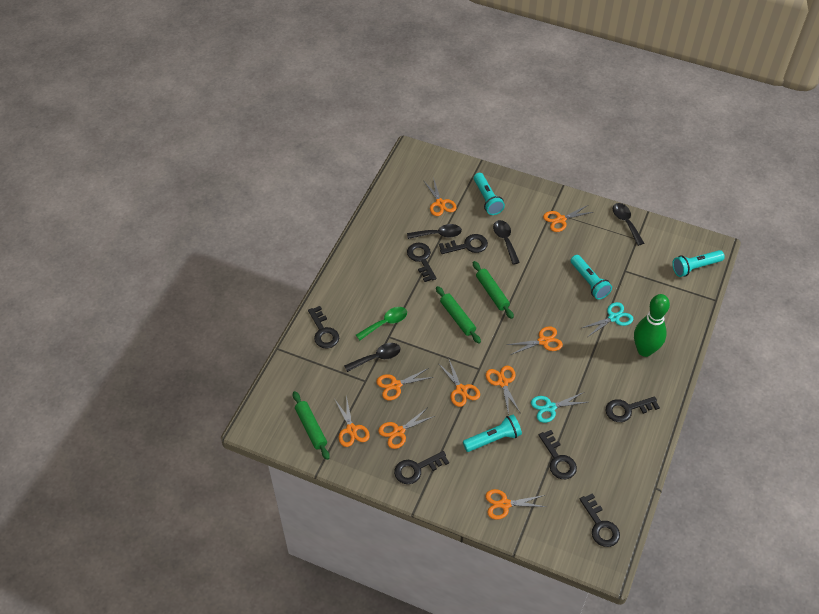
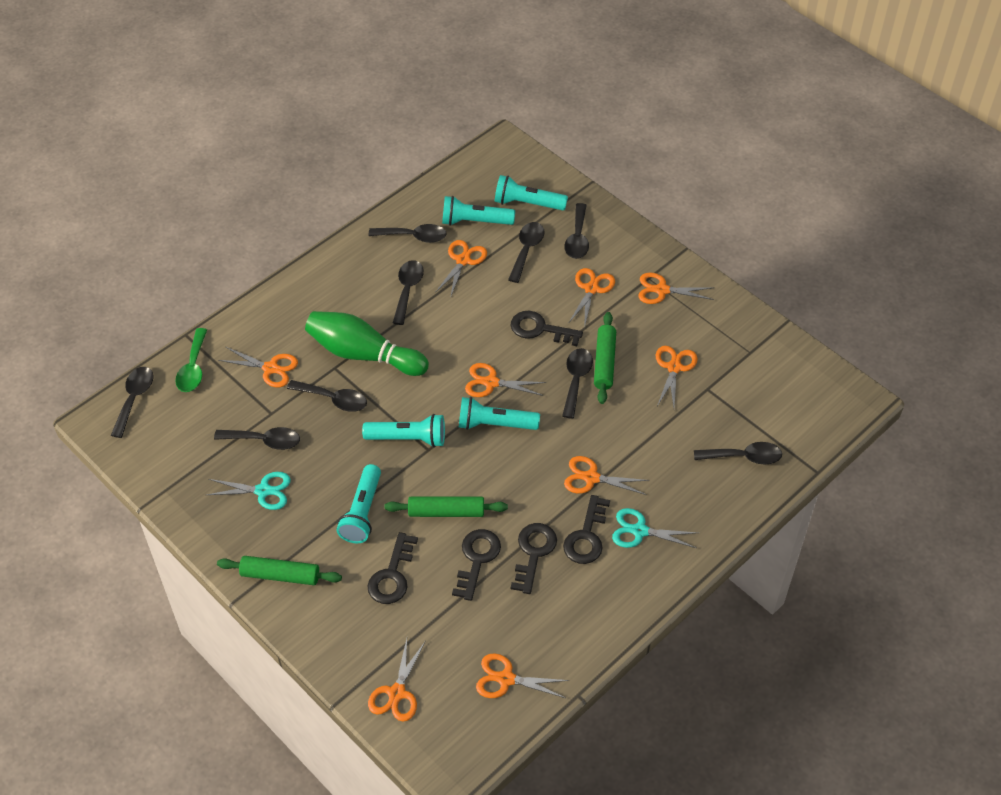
black key: 7 -> 5
black spoon: 4 -> 9
turquoise flashlight: 4 -> 5

